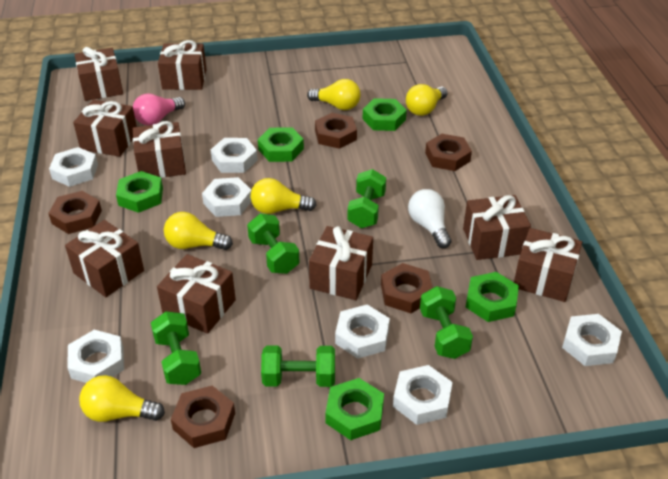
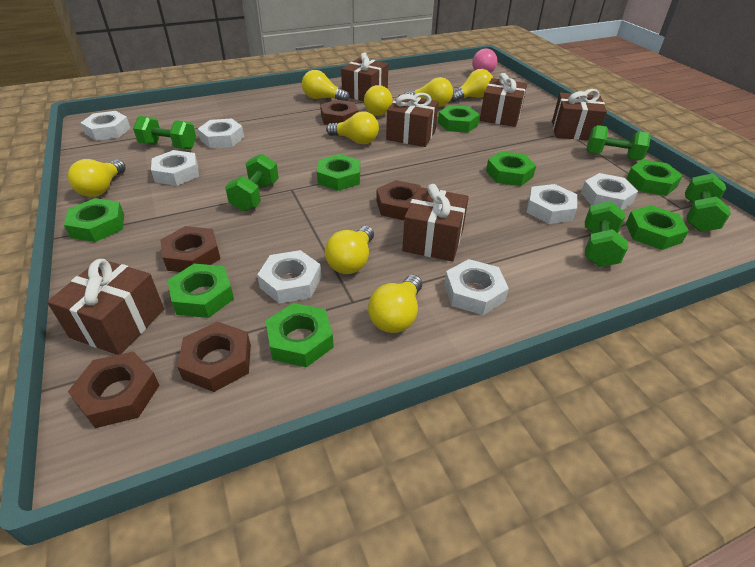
brown gift: 9 -> 6
green nut: 5 -> 8
white light bulb: 1 -> 0
yellow light bulb: 5 -> 8

